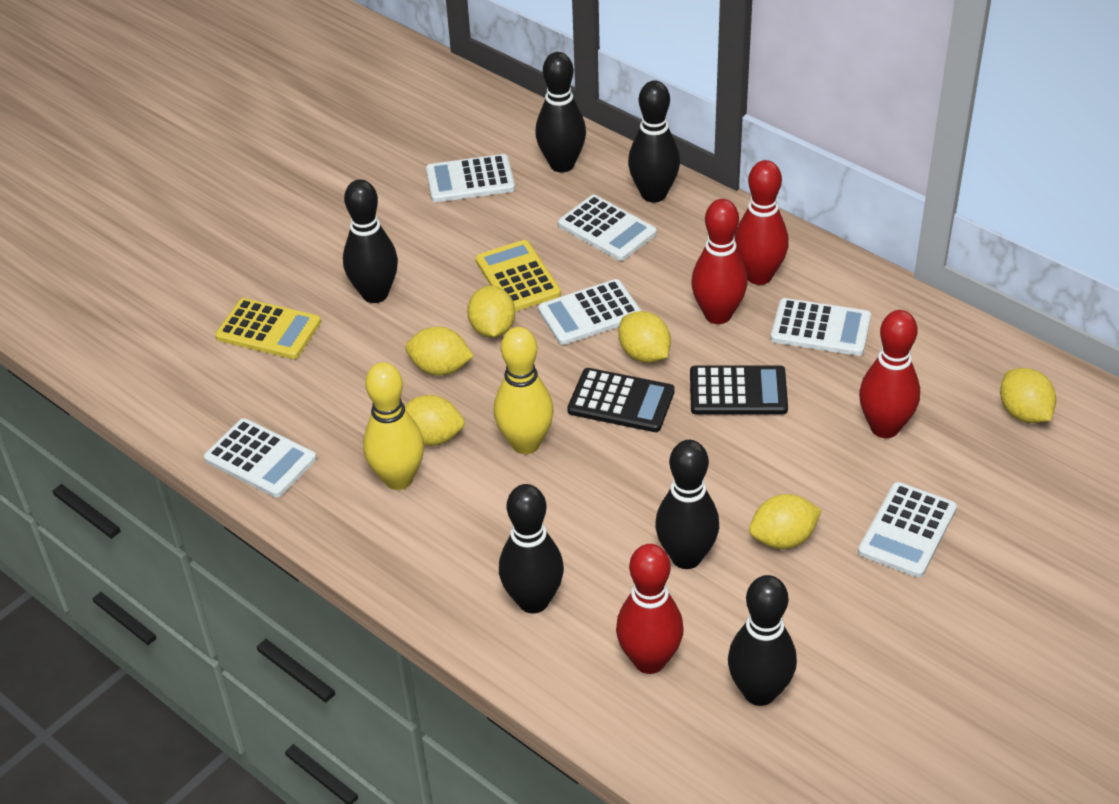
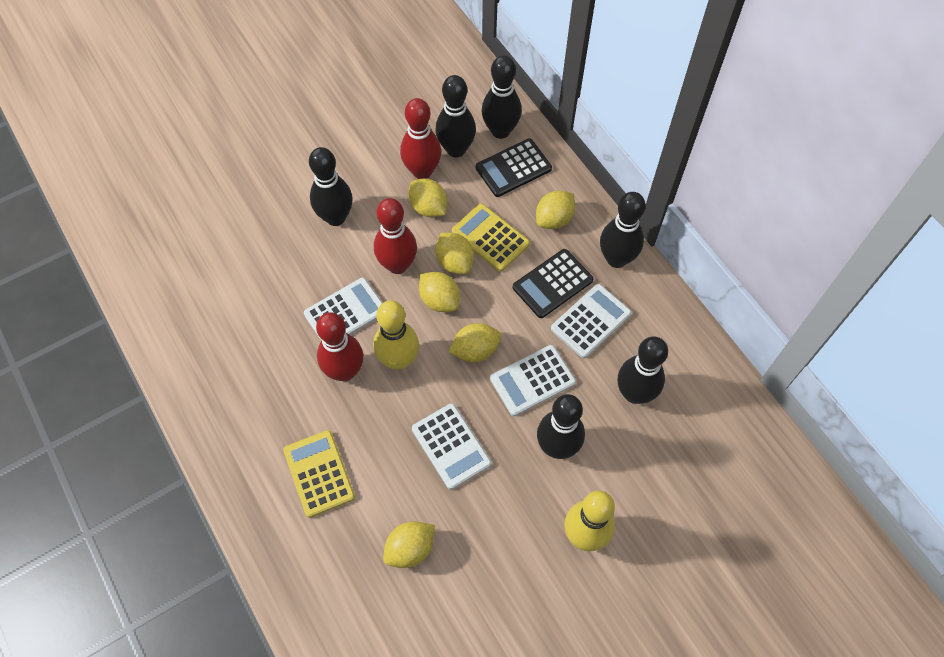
red bowling pin: 4 -> 3
white calculator: 6 -> 4

